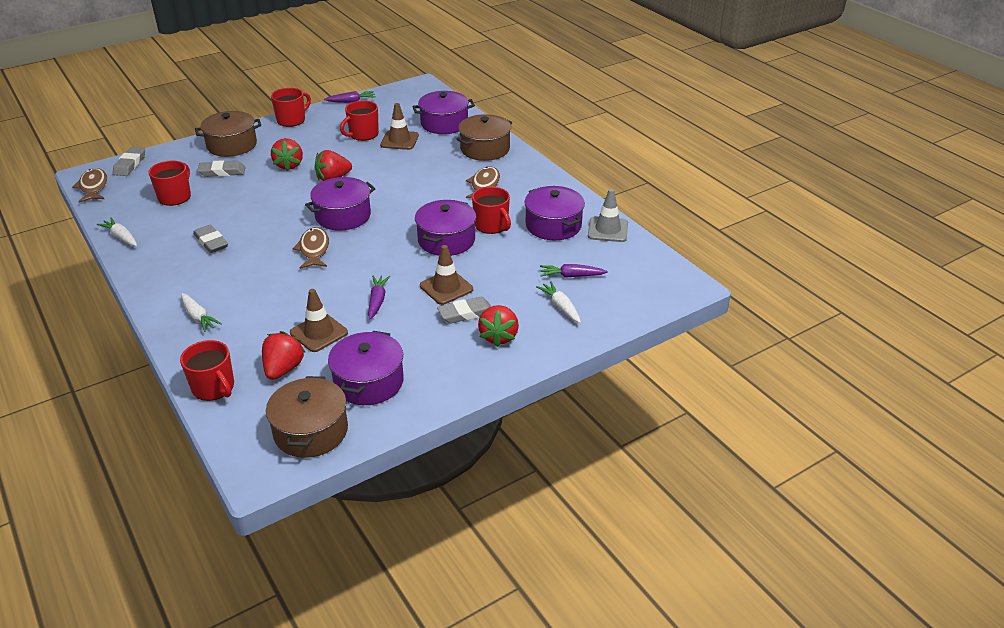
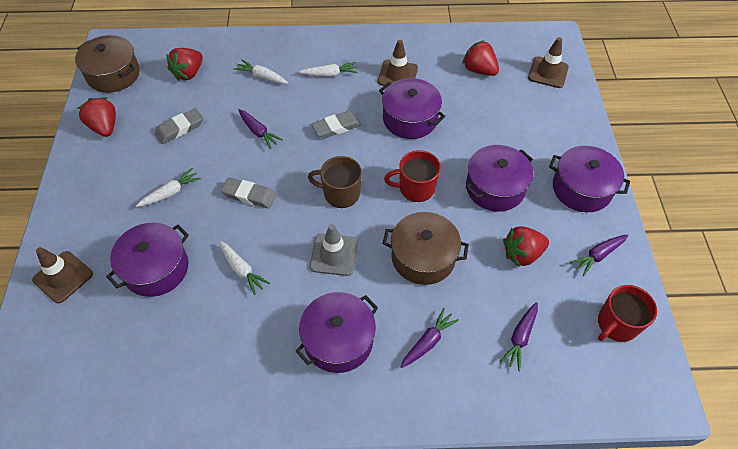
brown fish: 3 -> 0
brown mug: 0 -> 1
brown pot: 3 -> 2
grey eraser: 4 -> 3
purple carrot: 3 -> 4
red mug: 5 -> 2
white carrot: 3 -> 4

